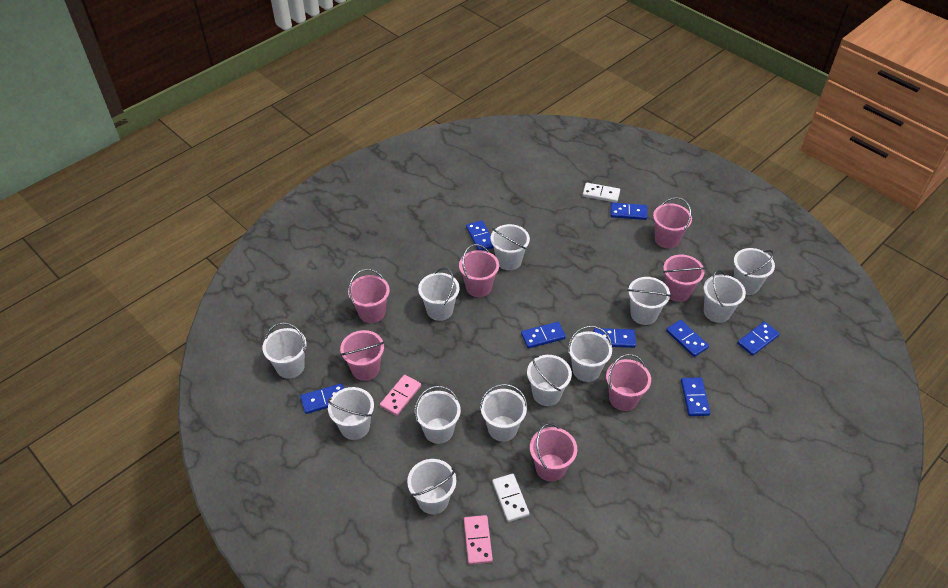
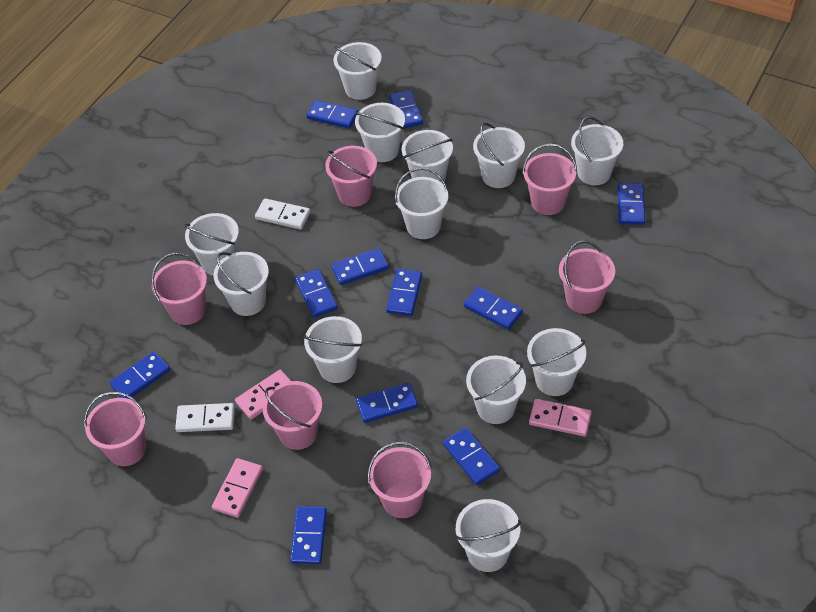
blue domino: 8 -> 11
pink domino: 2 -> 3

